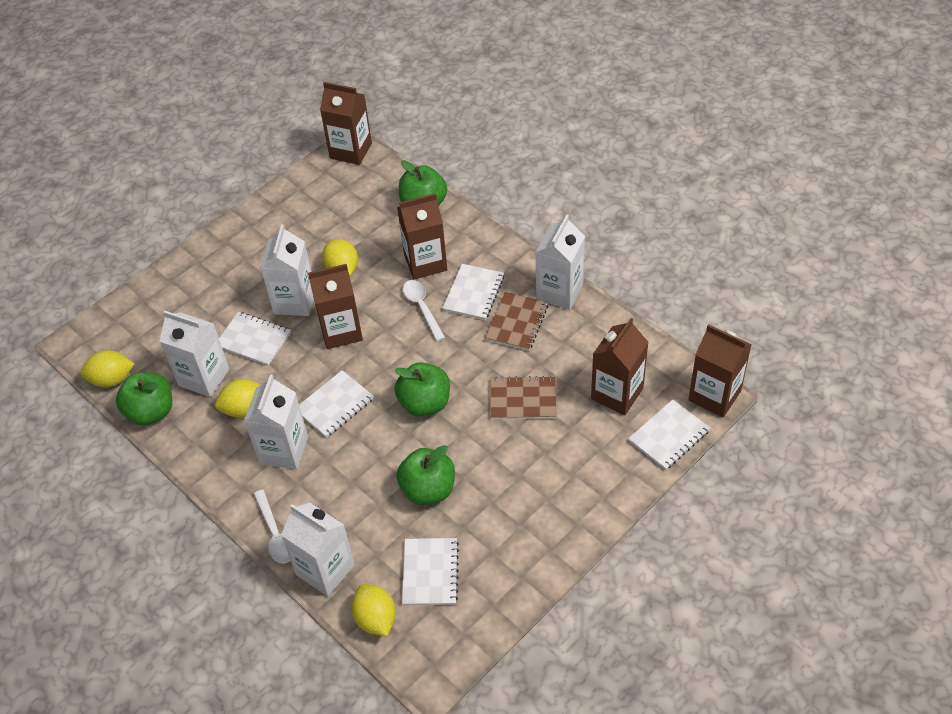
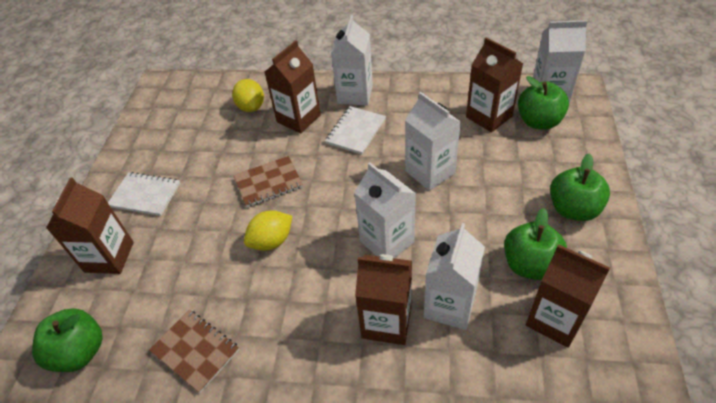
white notebook: 5 -> 2
white spoon: 2 -> 0
yellow lemon: 4 -> 2

